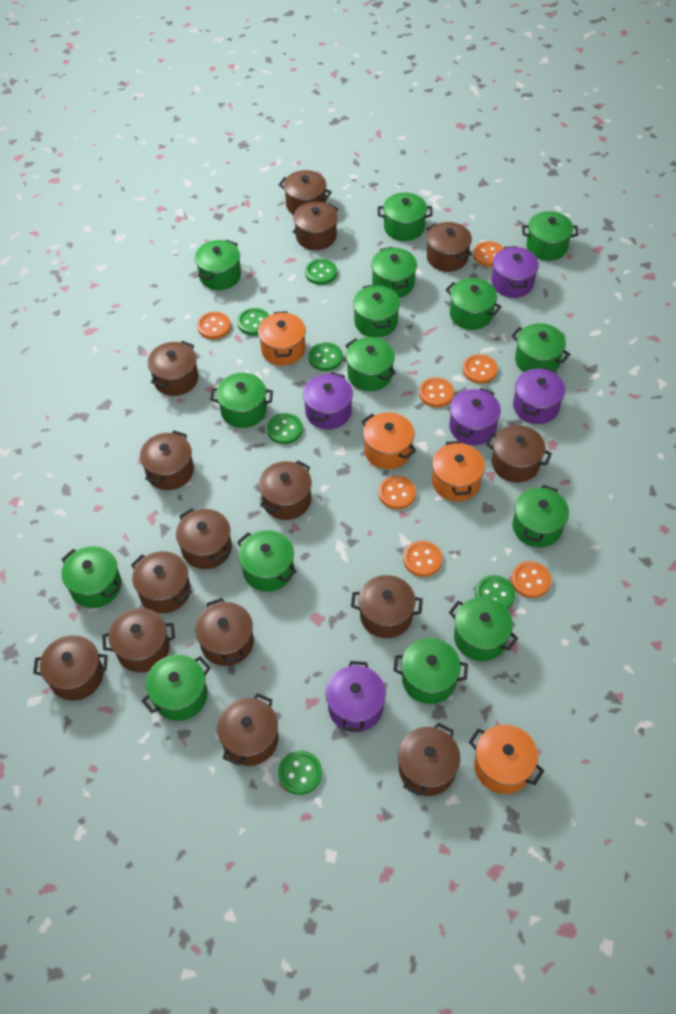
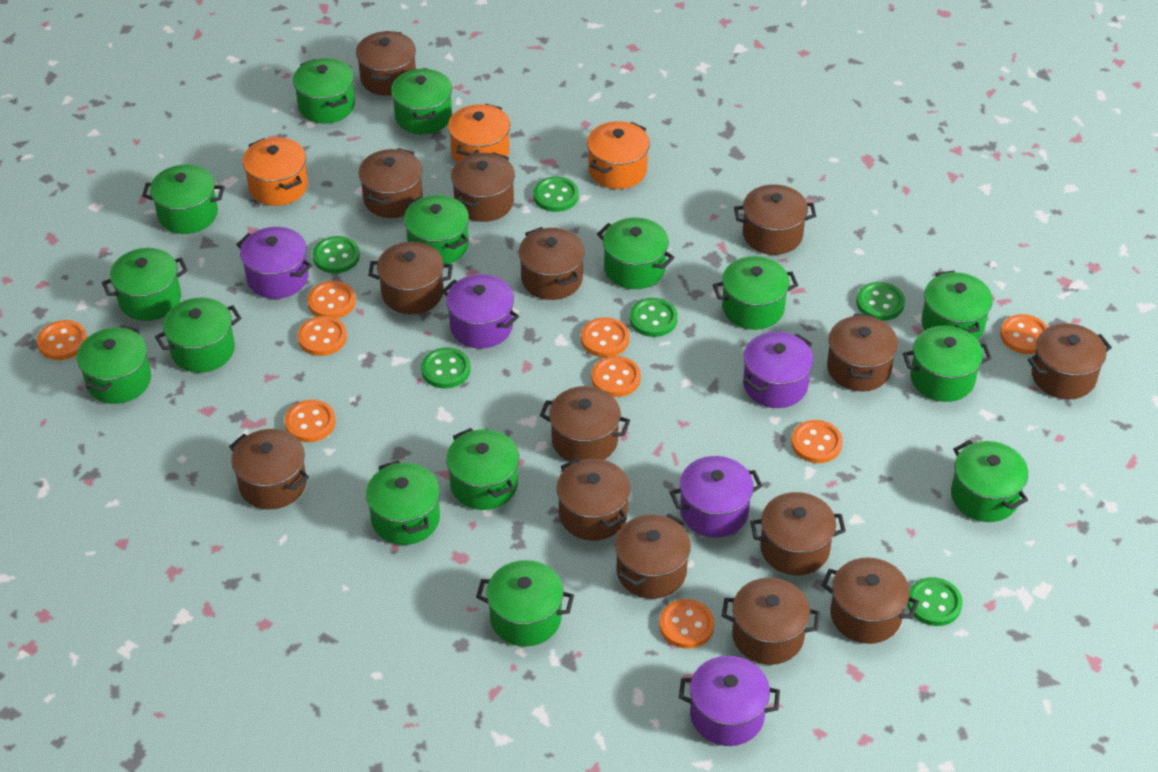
orange button: 7 -> 9
orange pot: 4 -> 3

